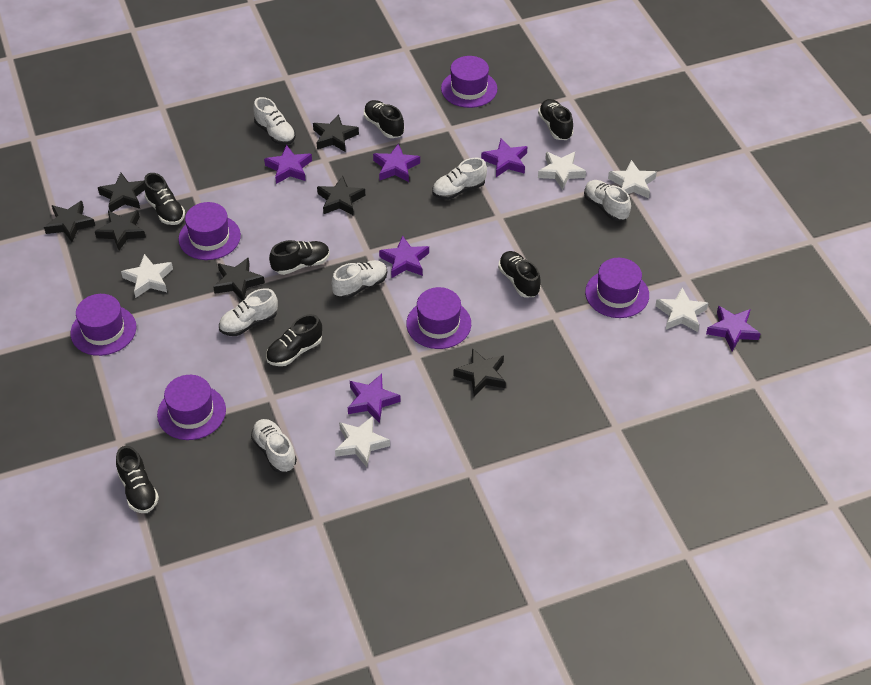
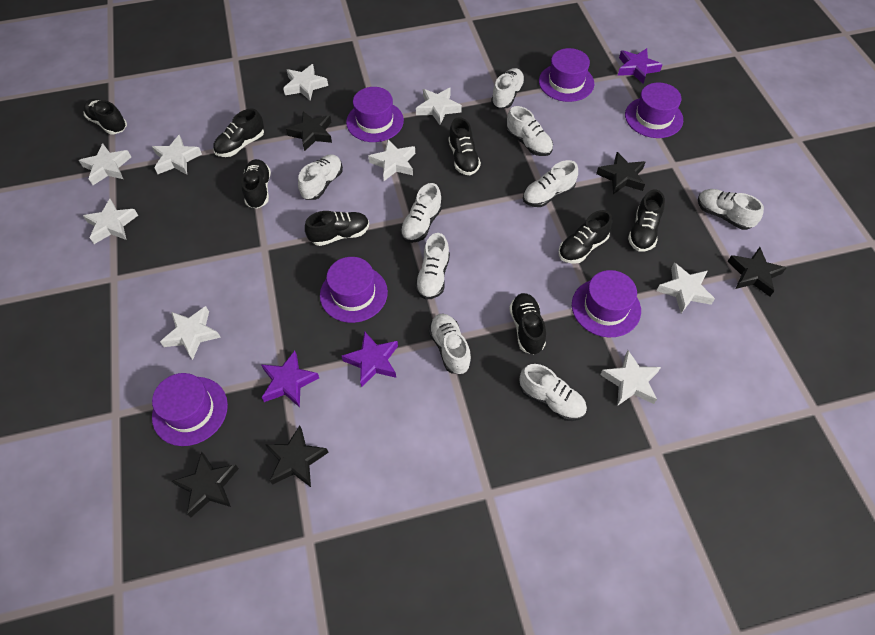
black shoe: 7 -> 8
black star: 7 -> 5
purple star: 6 -> 3
white shoe: 6 -> 9
white star: 5 -> 9

